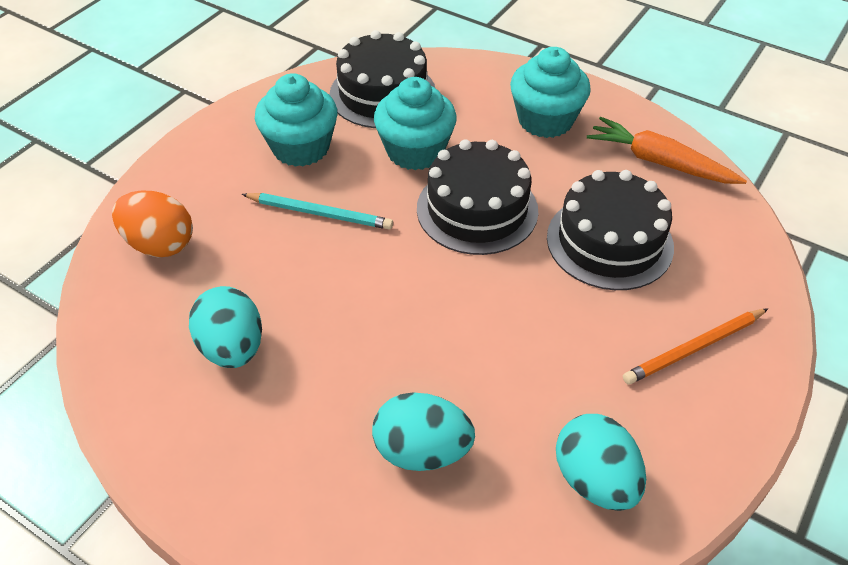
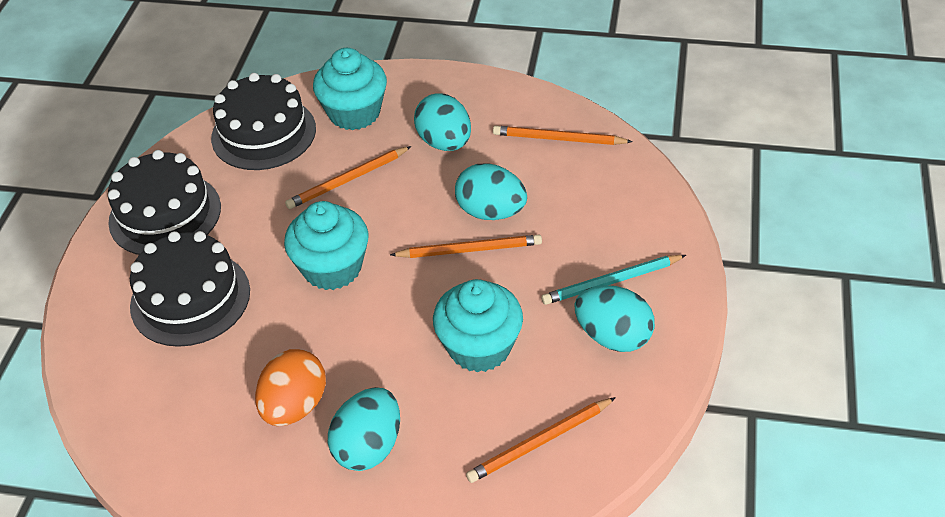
orange carrot: 1 -> 0
orange pencil: 1 -> 4
turquoise egg: 3 -> 4

